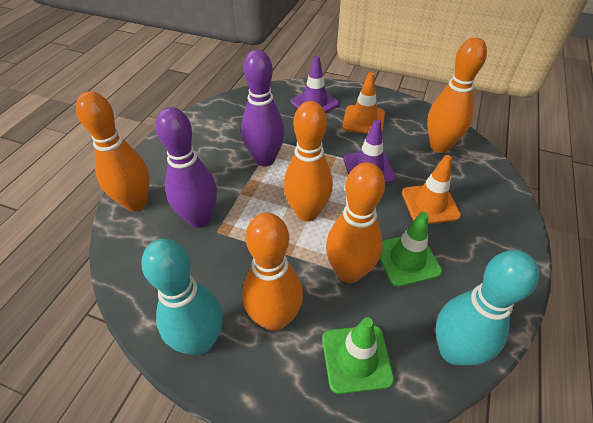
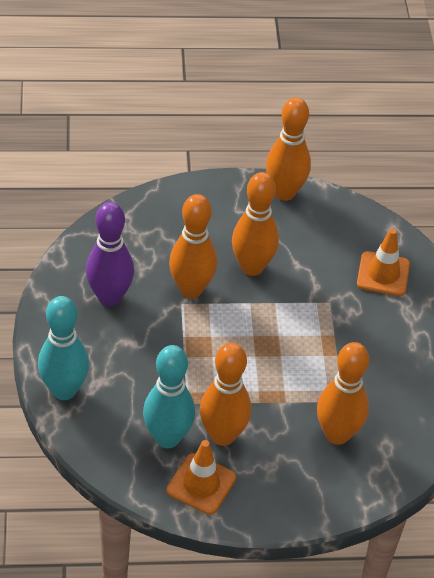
green traffic cone: 2 -> 0
purple bowling pin: 2 -> 1
purple traffic cone: 2 -> 0

